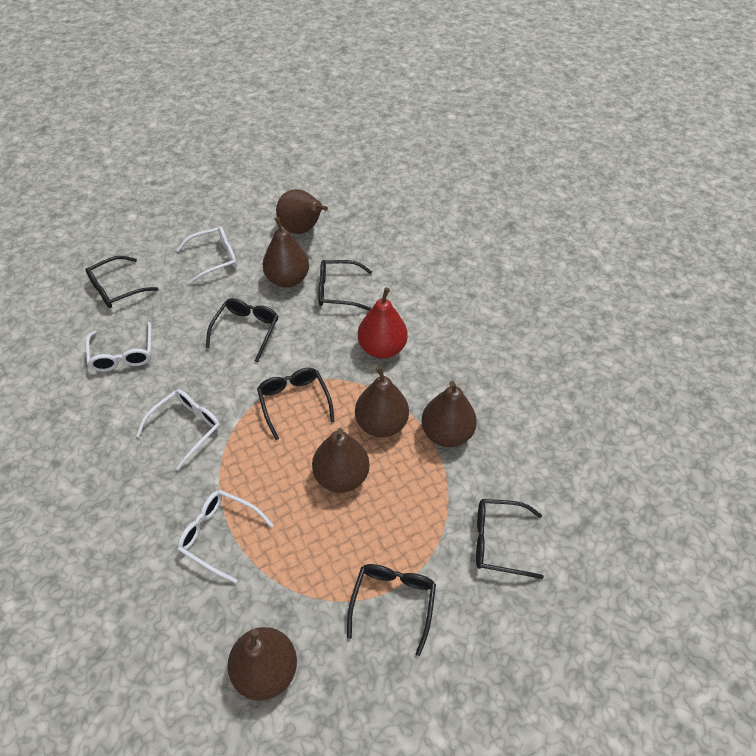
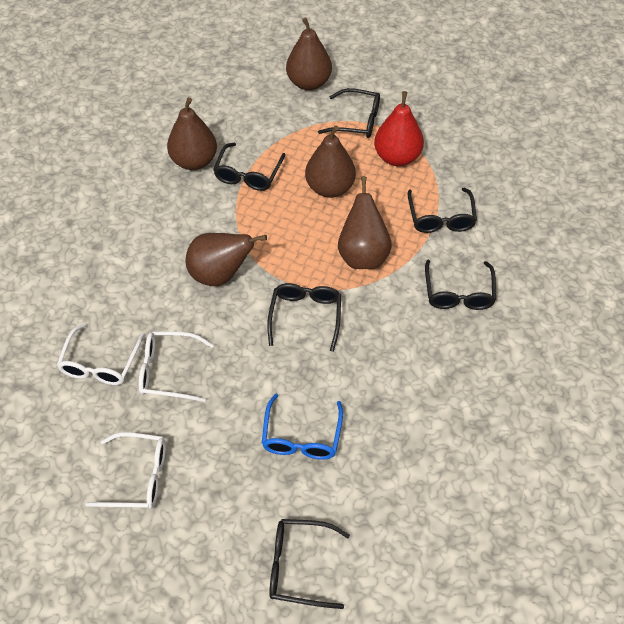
blue glasses: 0 -> 1
brown pear: 6 -> 5
white glasses: 4 -> 3

